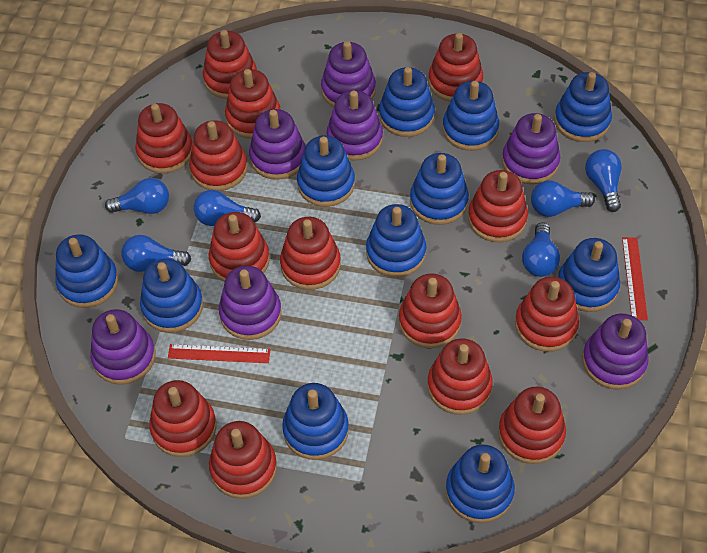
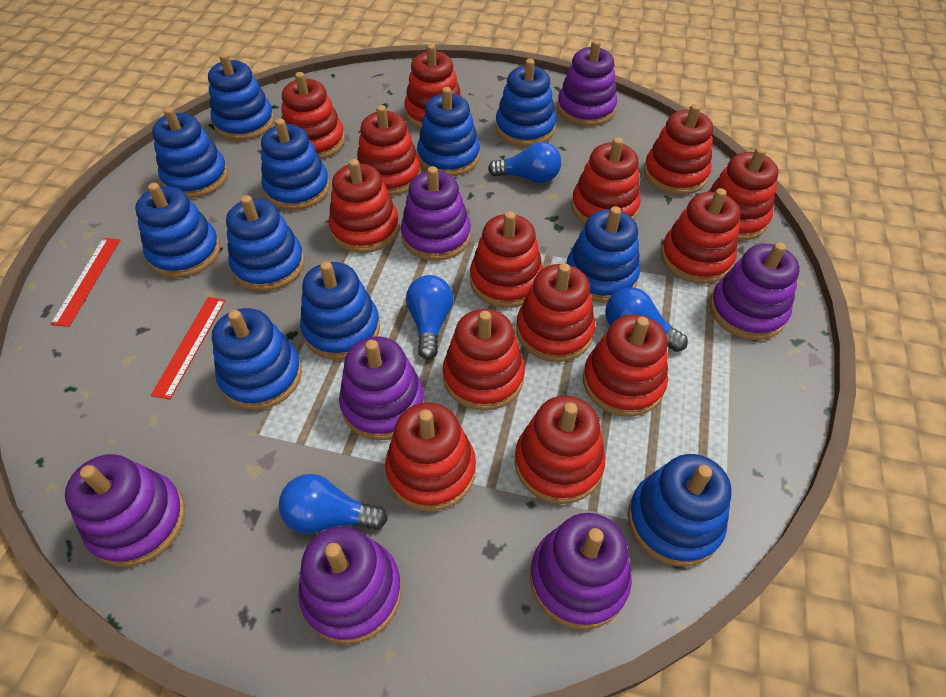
blue light bulb: 6 -> 4

